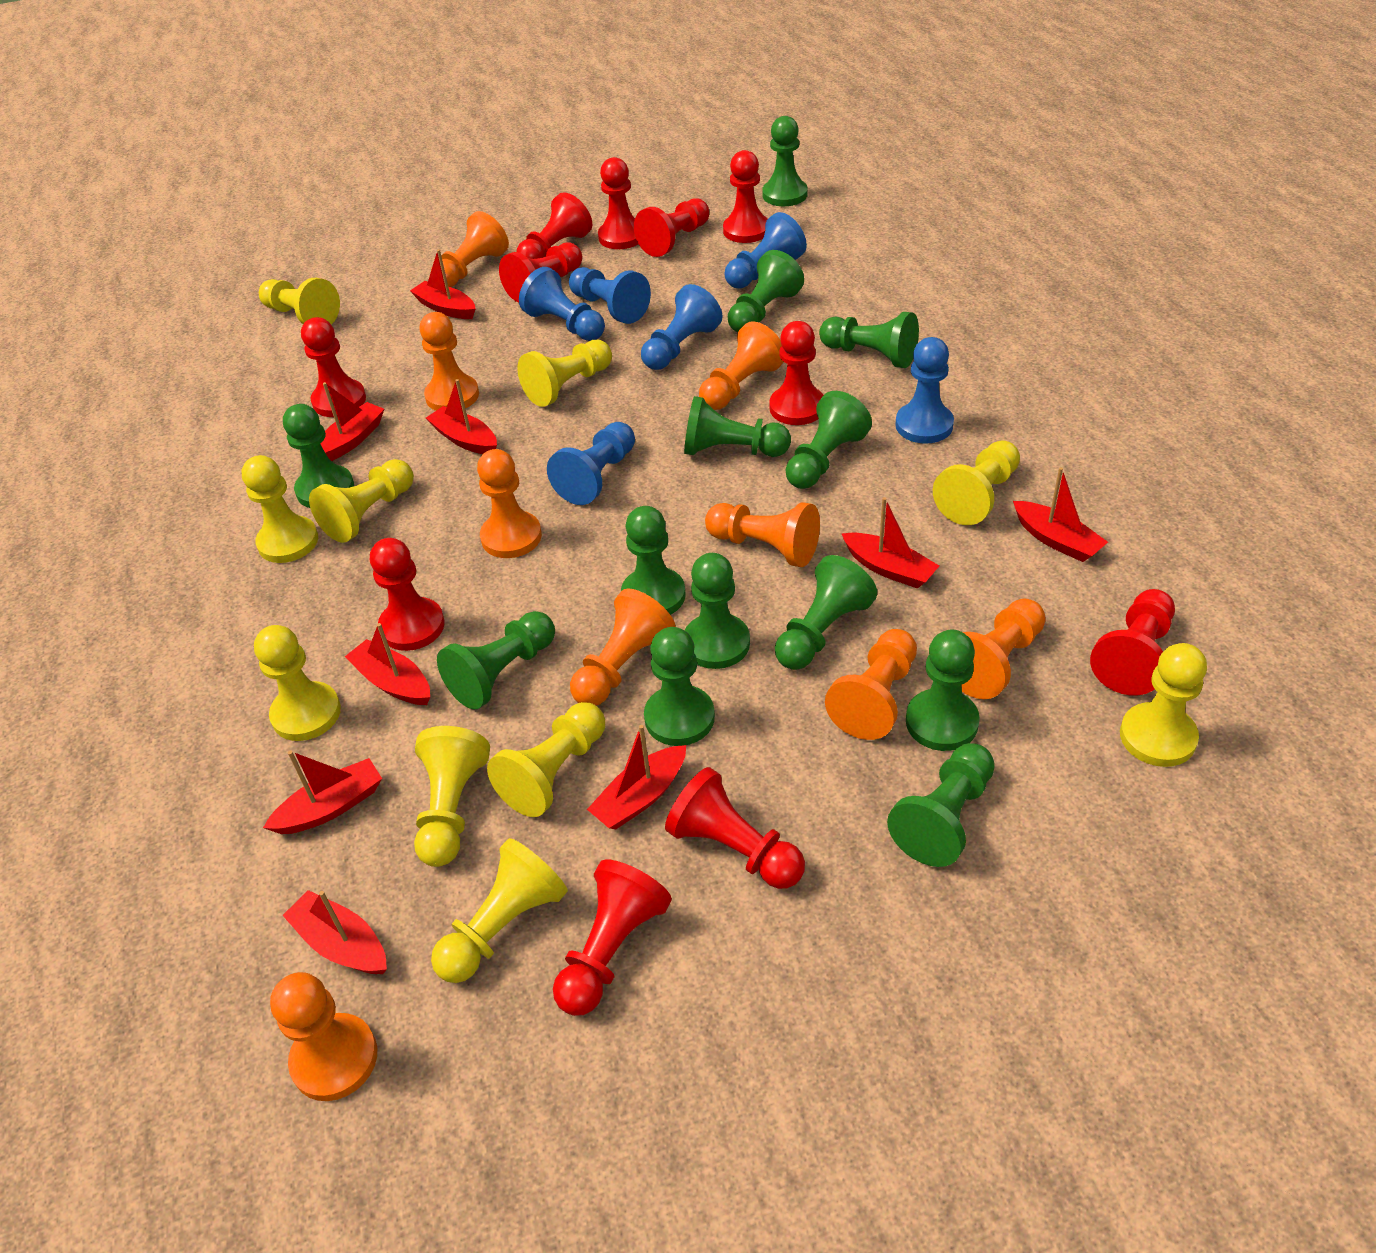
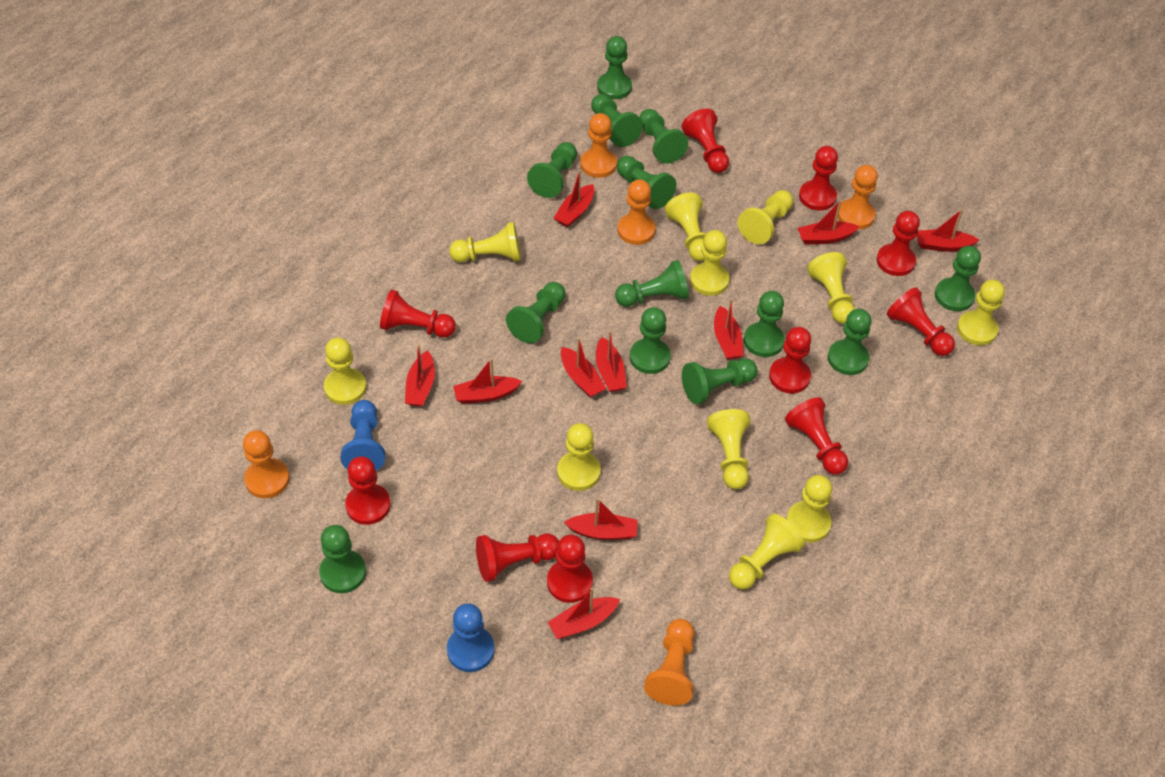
blue pawn: 6 -> 2
orange pawn: 9 -> 5
red boat: 9 -> 10
red pawn: 11 -> 10
yellow pawn: 10 -> 11

